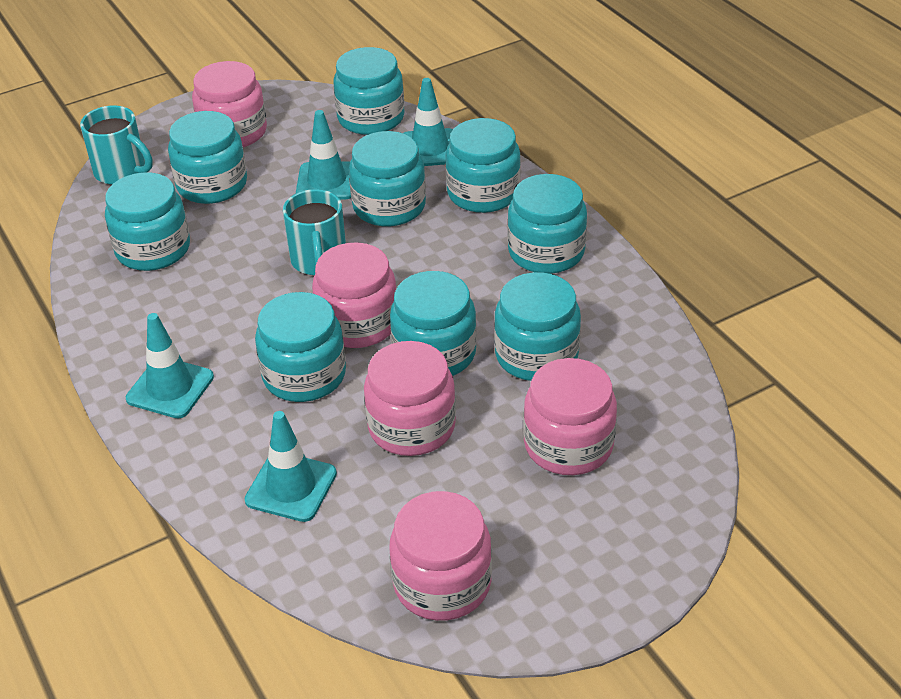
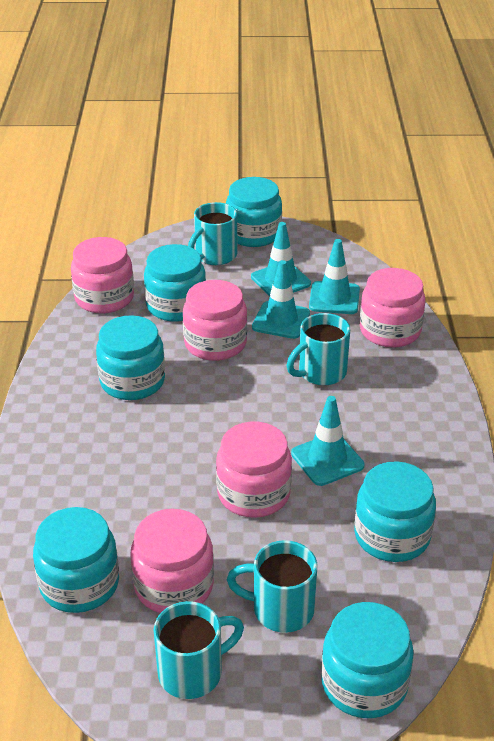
turquoise jar: 9 -> 6
turquoise mug: 2 -> 4

